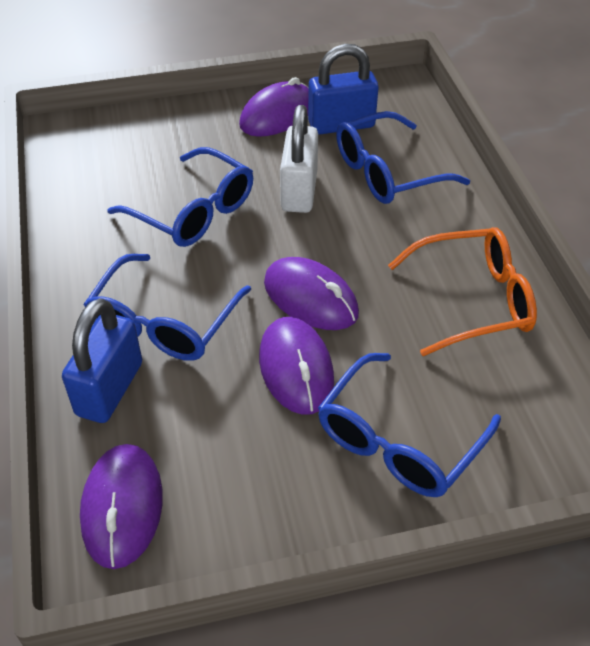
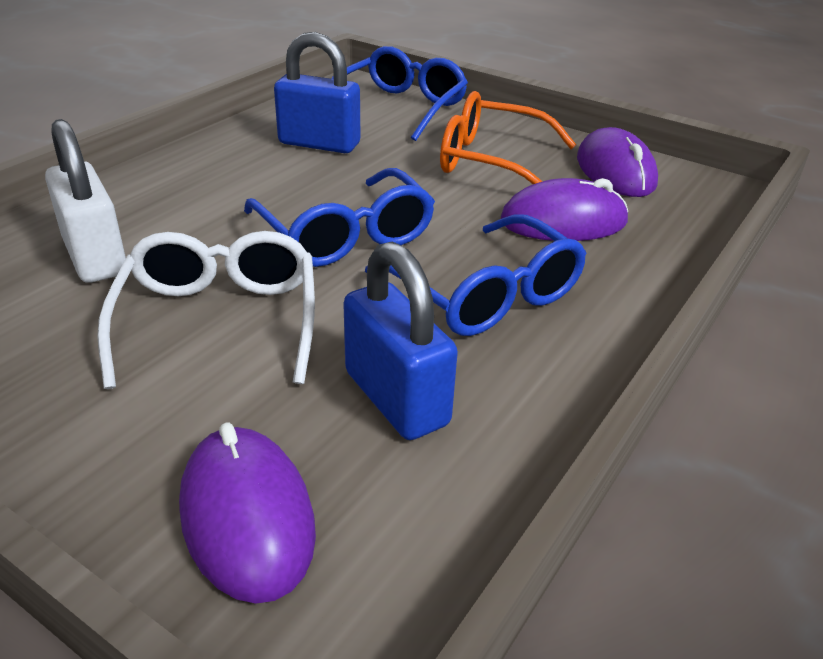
blue glasses: 4 -> 3
purple mouse: 4 -> 3
white glasses: 0 -> 1

